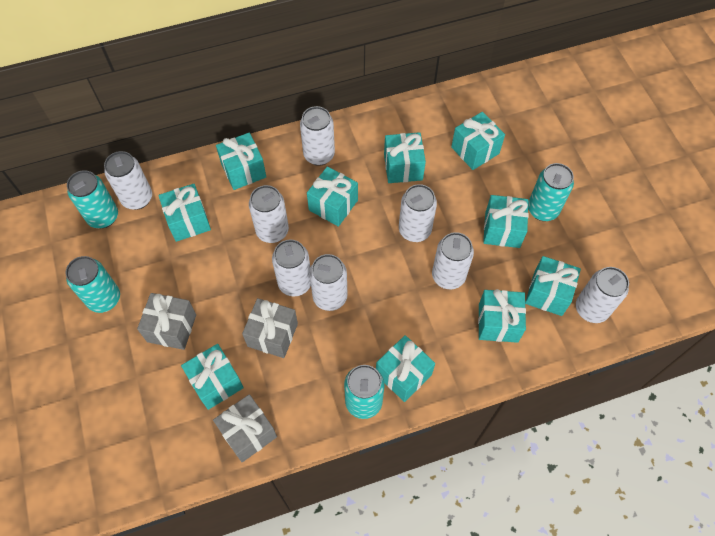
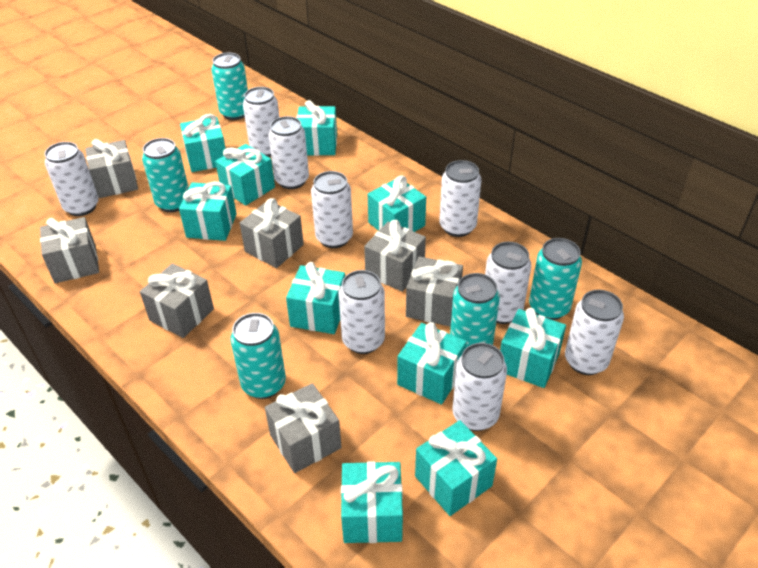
grey gift: 3 -> 7
turquoise can: 4 -> 5
white can: 8 -> 9

